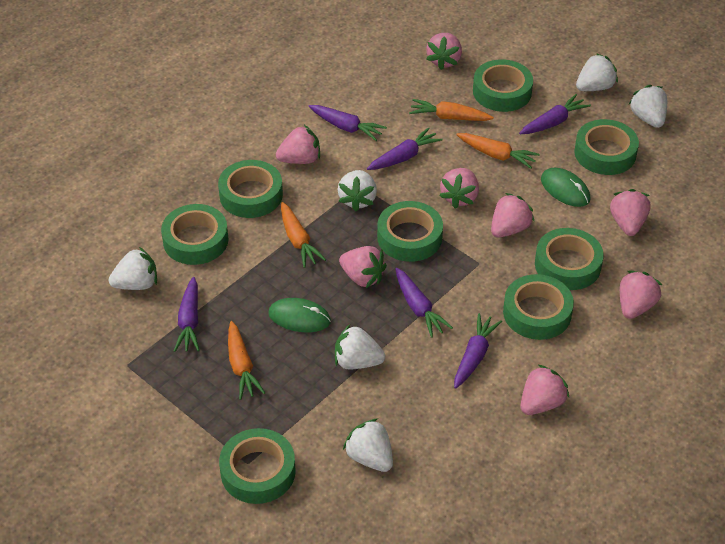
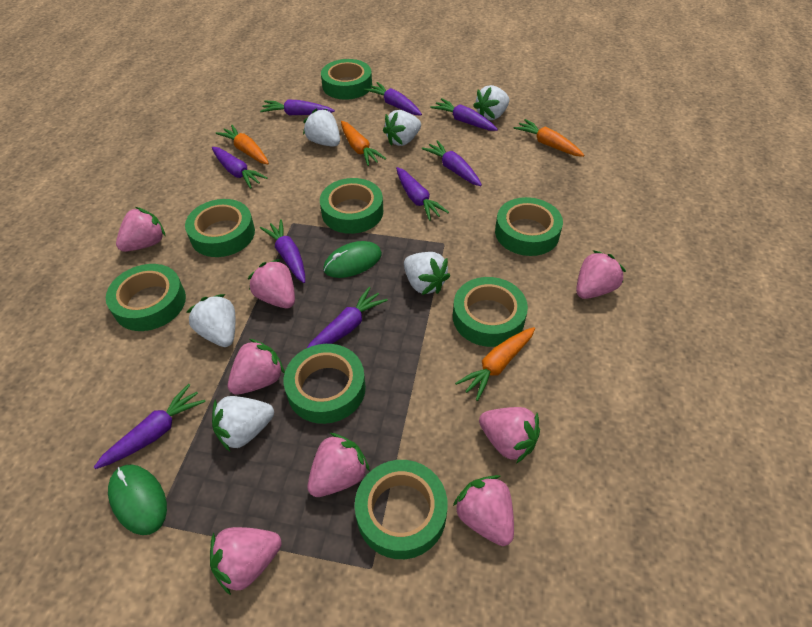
purple carrot: 6 -> 9

